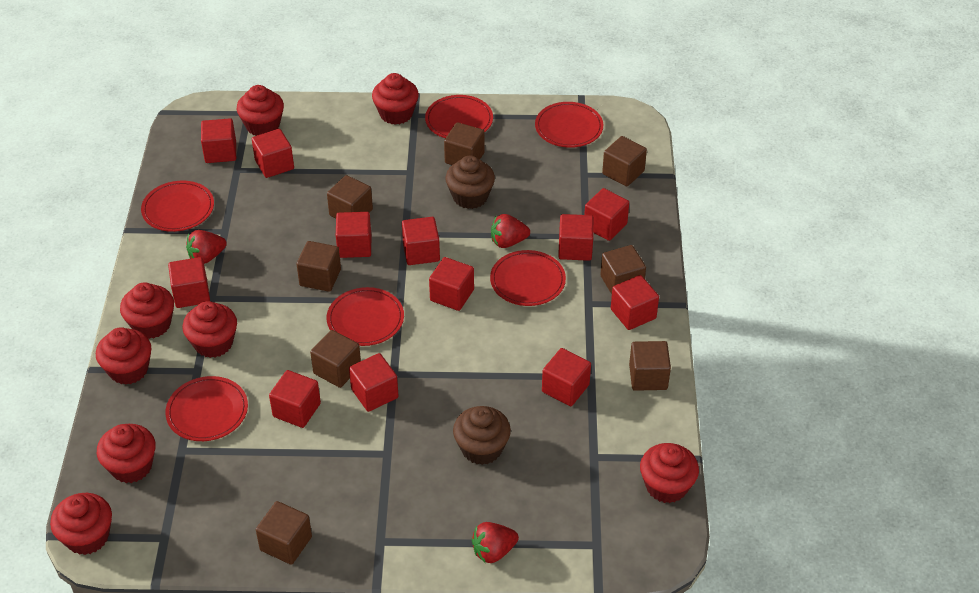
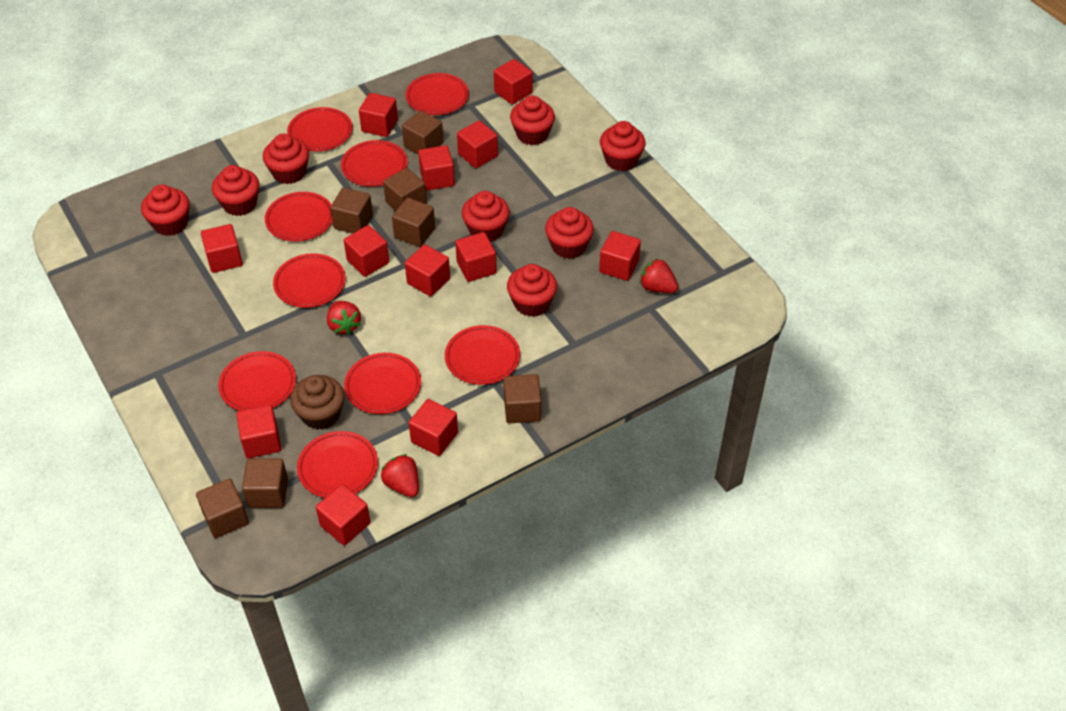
brown cube: 8 -> 7
brown cupcake: 2 -> 1
red plate: 6 -> 9

